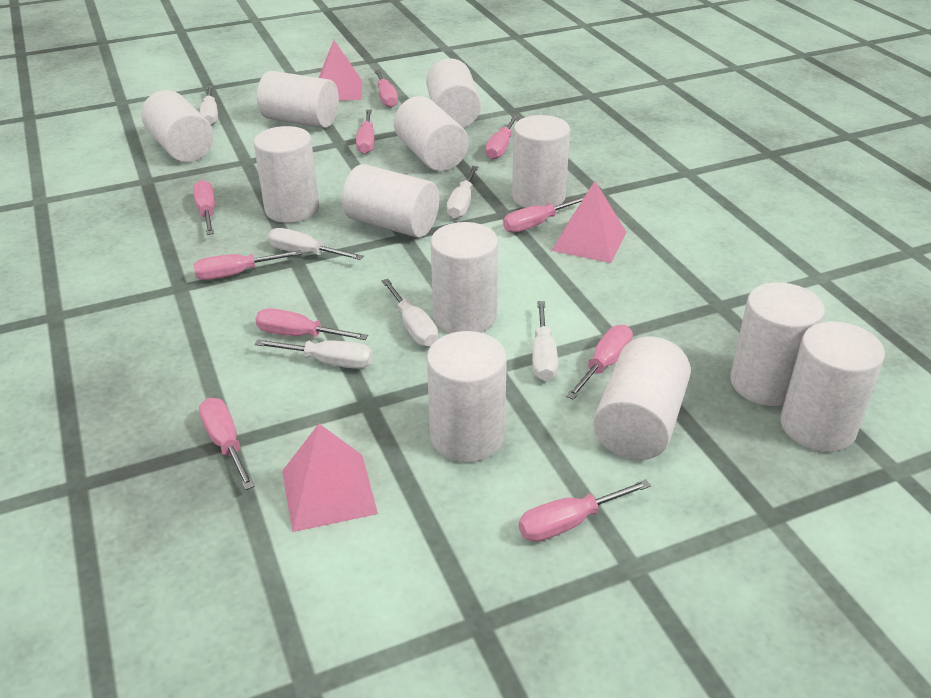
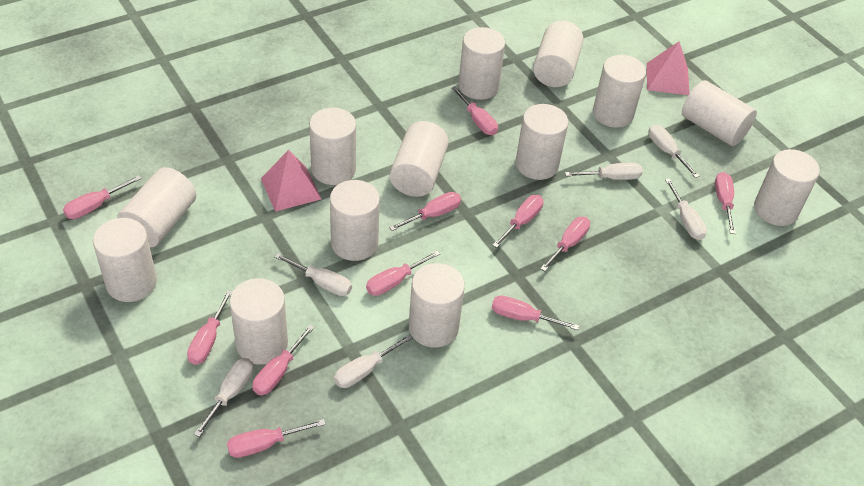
pink pyramid: 3 -> 2
pink screwdriver: 10 -> 11
white cylinder: 12 -> 13

